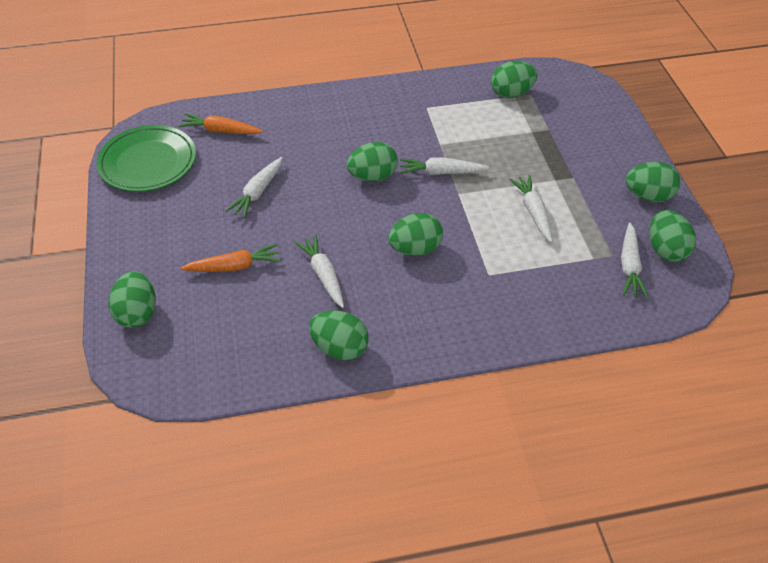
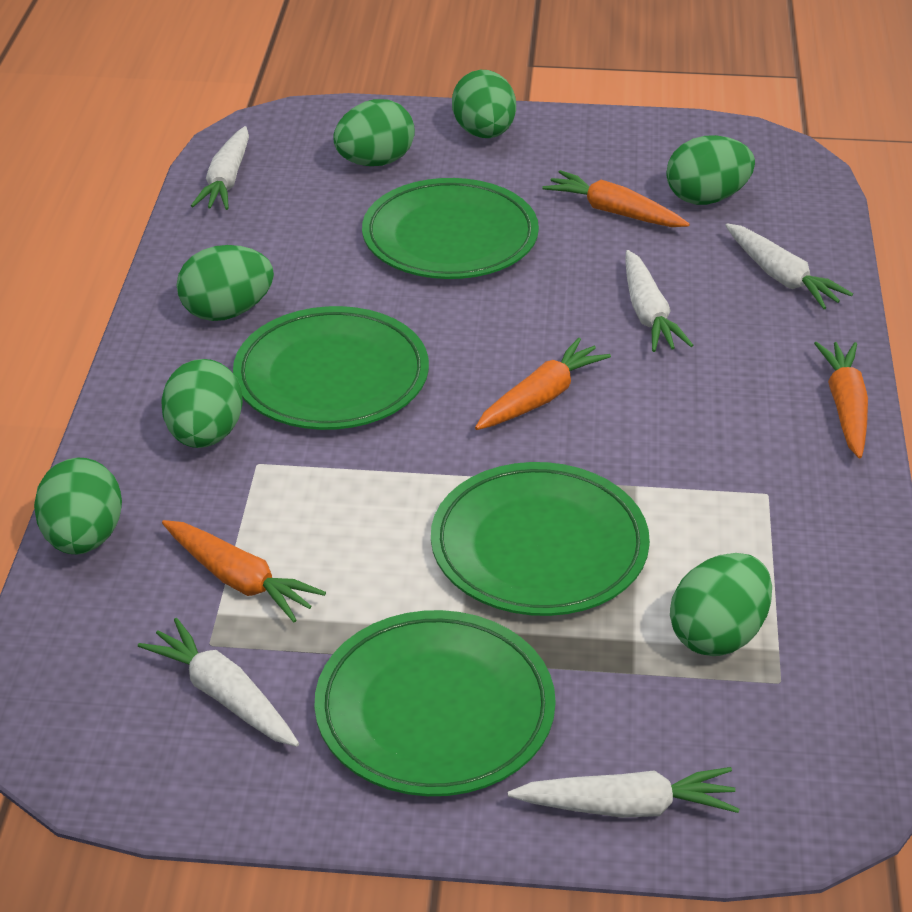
green plate: 1 -> 4
orange carrot: 2 -> 4

